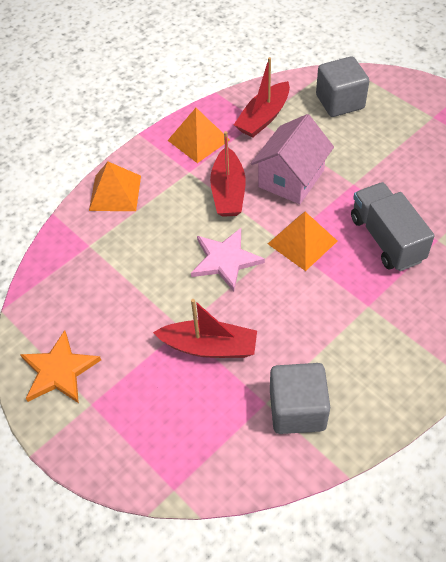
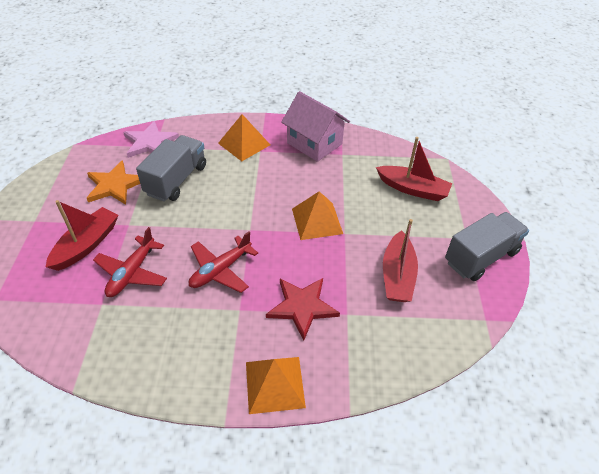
grey cube: 2 -> 0
grey truck: 1 -> 2
red plane: 0 -> 2
red star: 0 -> 1

